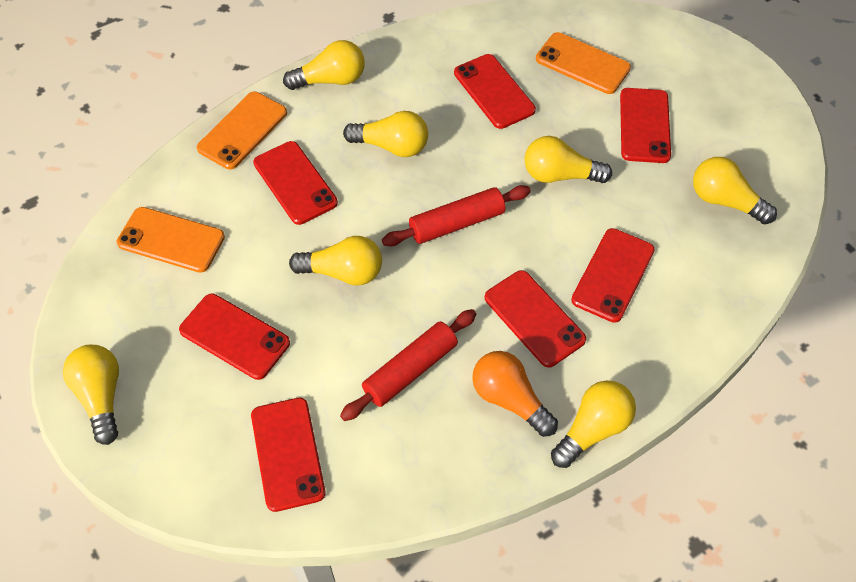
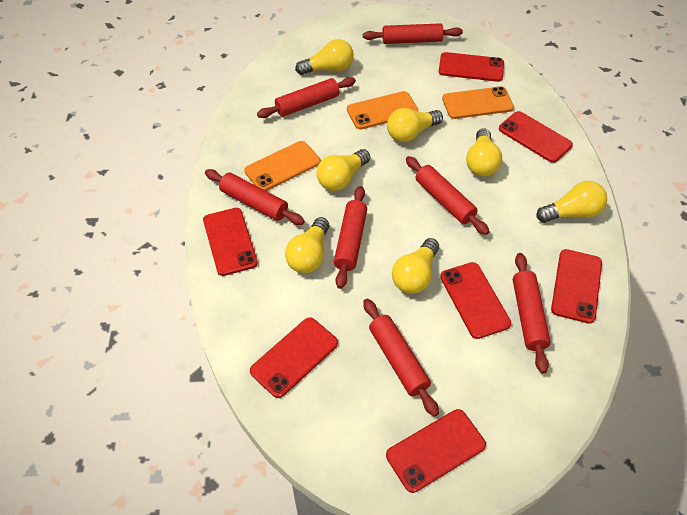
orange light bulb: 1 -> 0
red rolling pin: 2 -> 7

